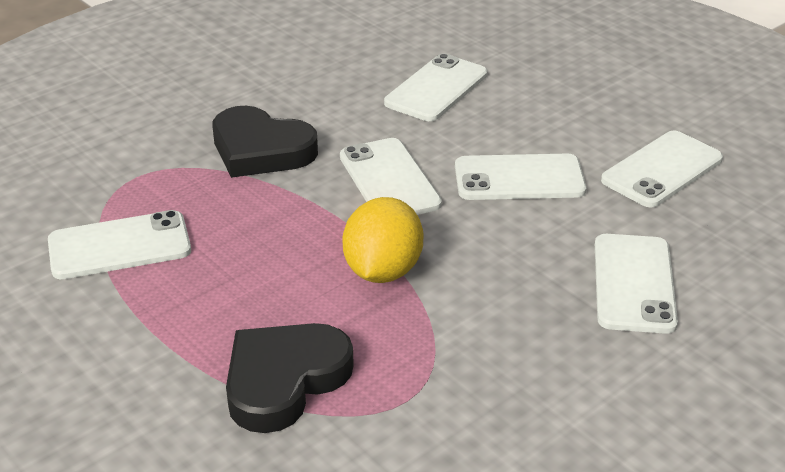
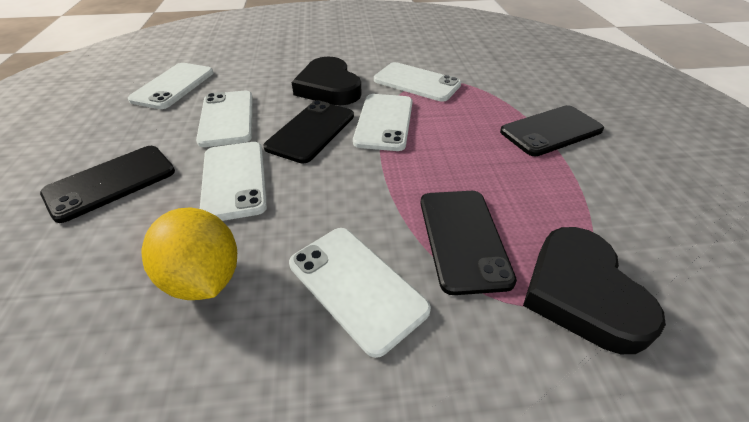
black phone: 0 -> 4

